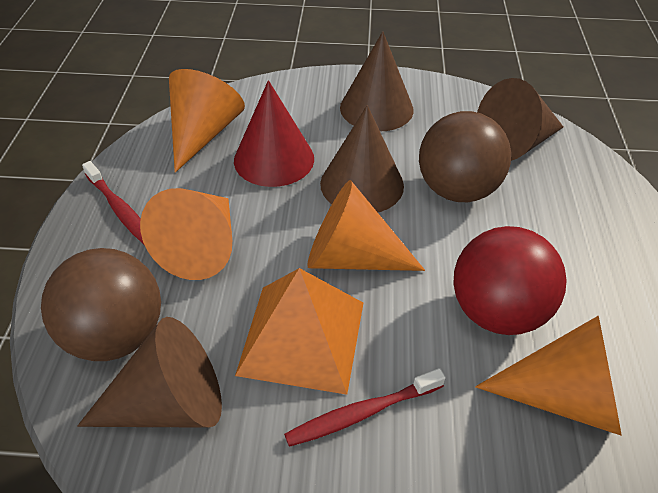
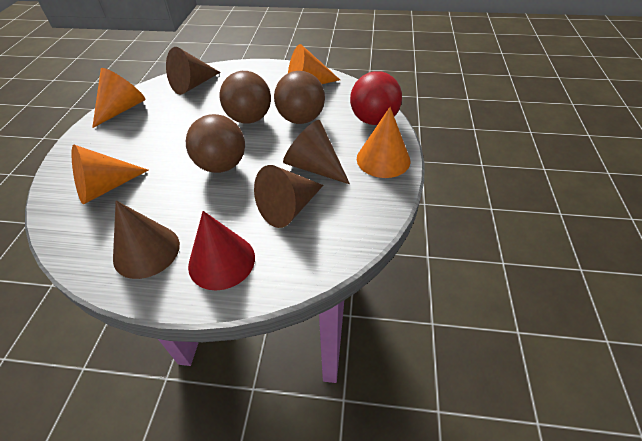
brown ball: 2 -> 3
orange pyramid: 1 -> 0
red toothbrush: 2 -> 0

